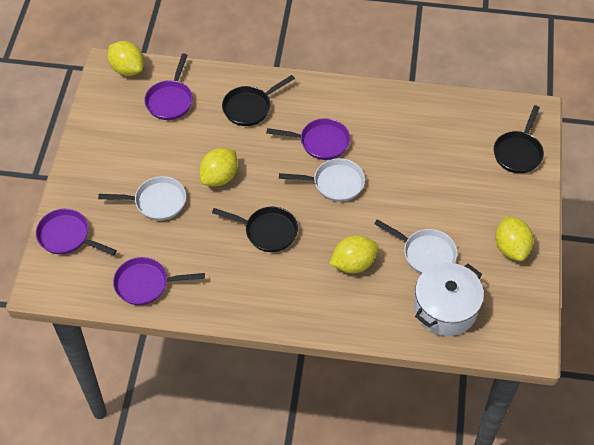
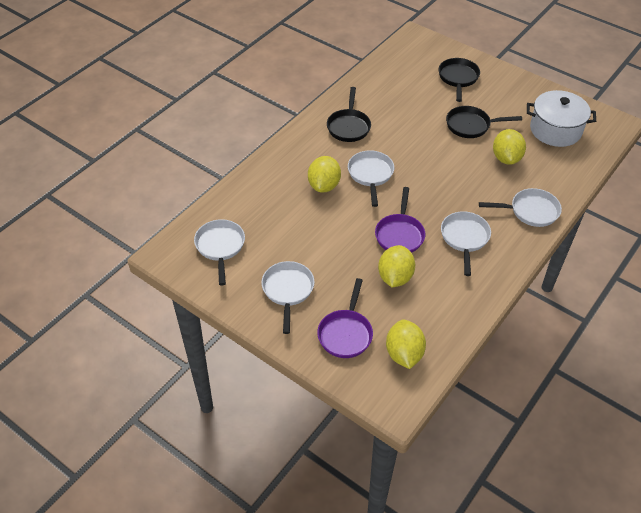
purple pan: 4 -> 2
white pan: 3 -> 5

